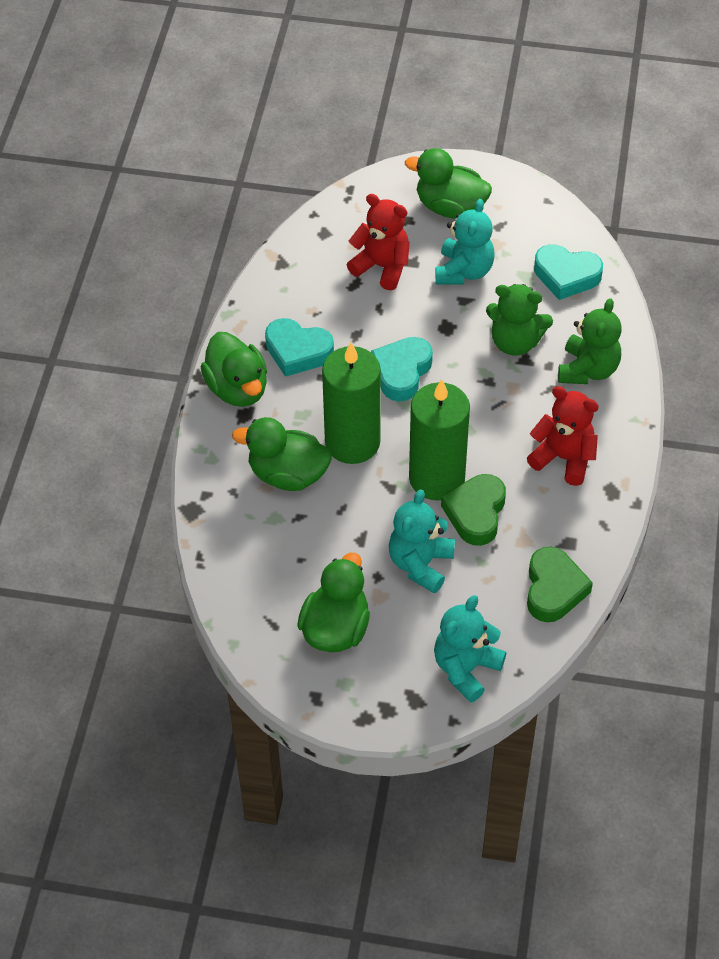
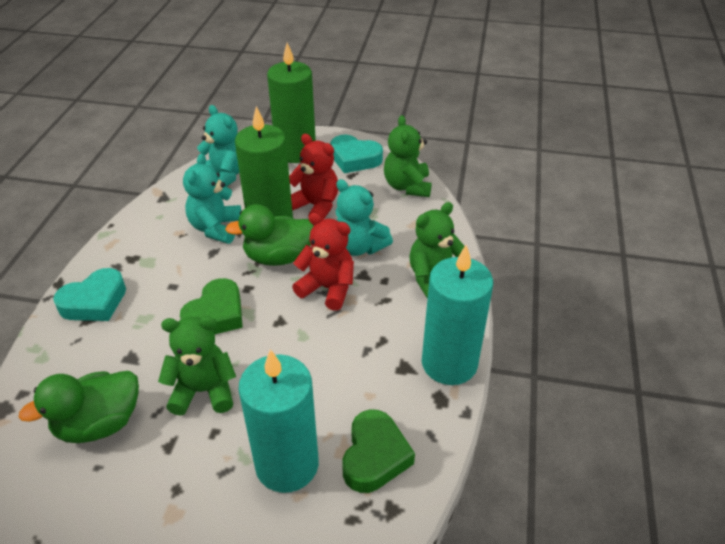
green duck: 4 -> 2
green teddy bear: 2 -> 3
turquoise candle: 0 -> 2
turquoise heart: 3 -> 2

